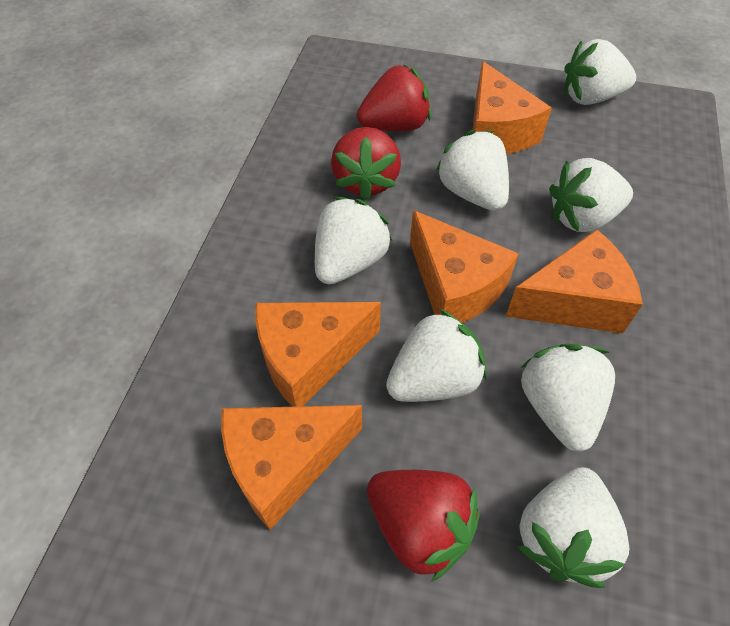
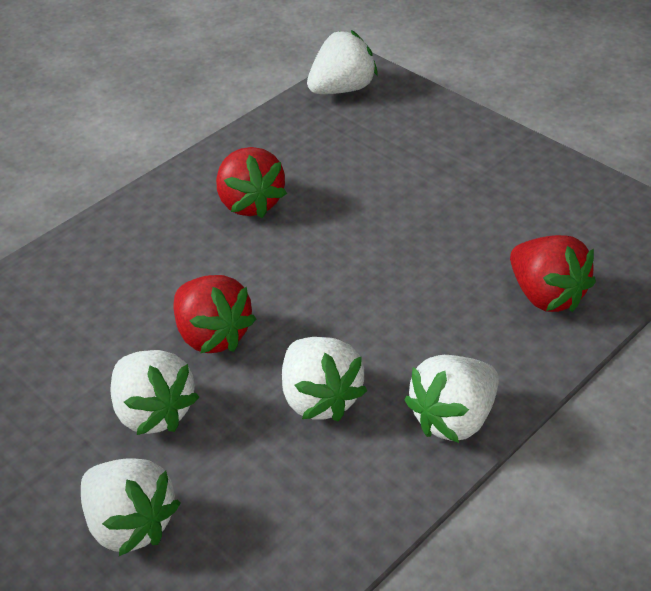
orange cheese: 5 -> 0
white strawberry: 7 -> 5

